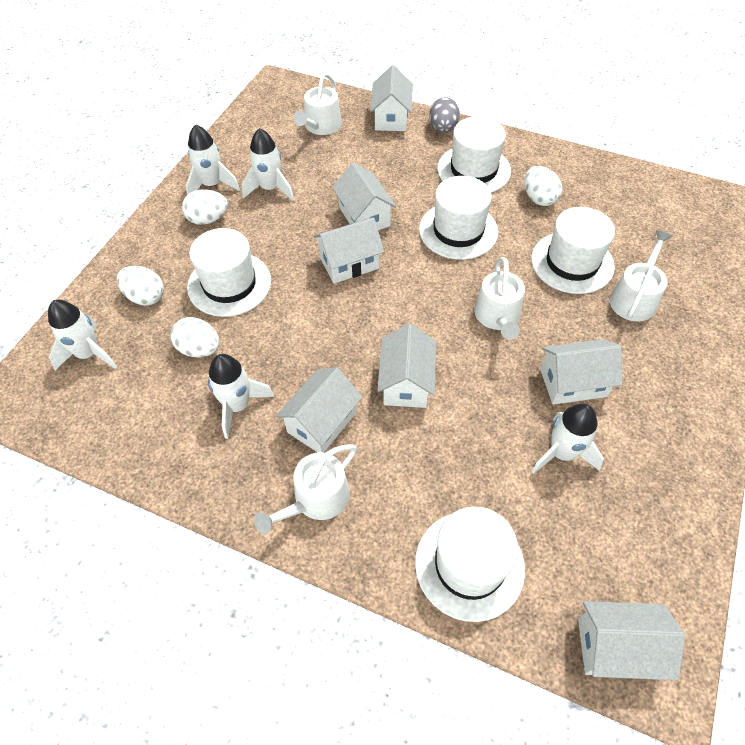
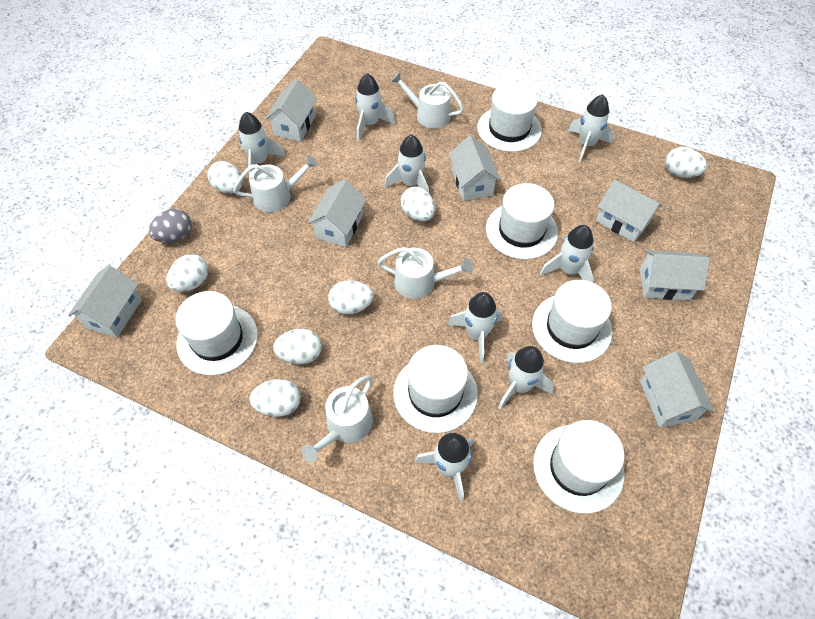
white egg: 4 -> 7
white hat: 5 -> 6
white rocket: 5 -> 8

